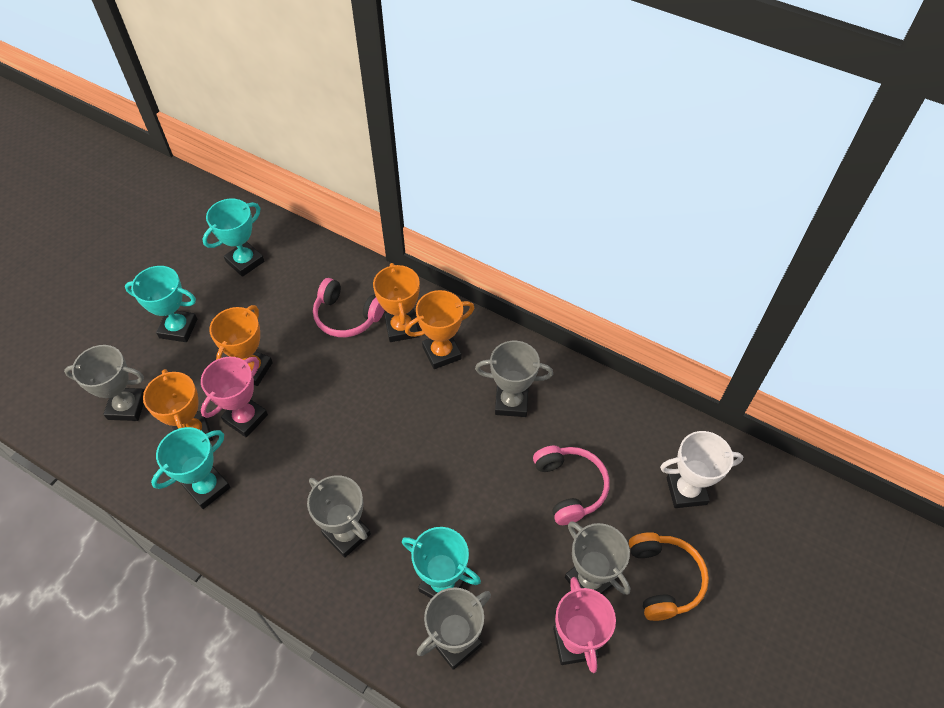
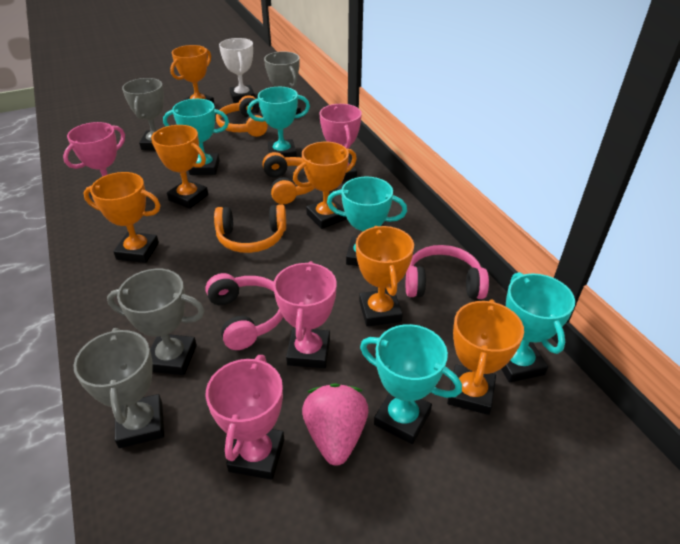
grey trophy: 5 -> 4
orange headphones: 1 -> 3
orange trophy: 4 -> 6
pink strawberry: 0 -> 1
pink trophy: 2 -> 4
turquoise trophy: 4 -> 5

